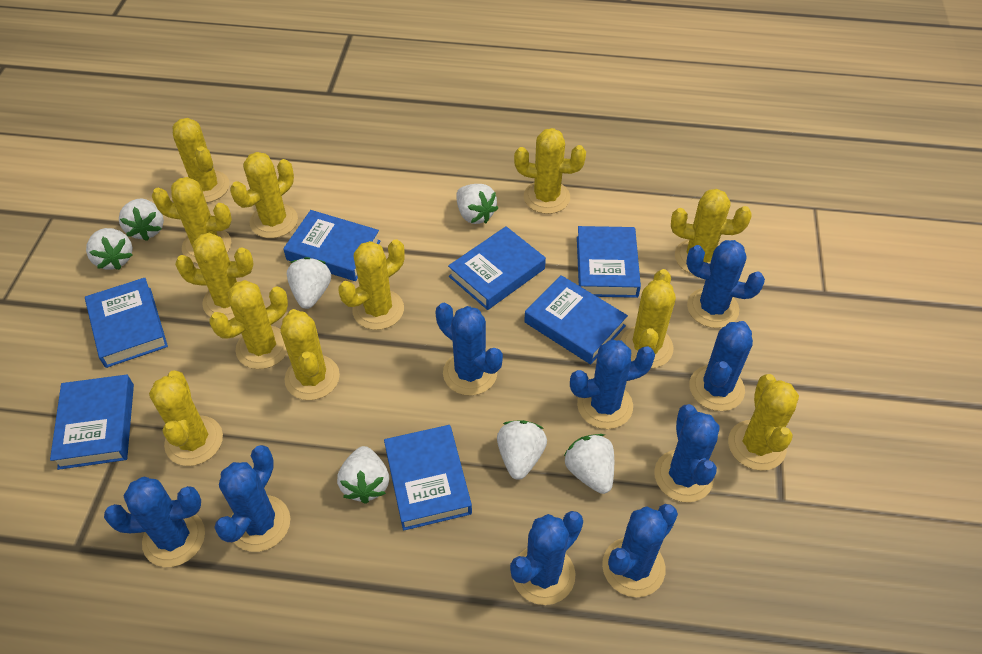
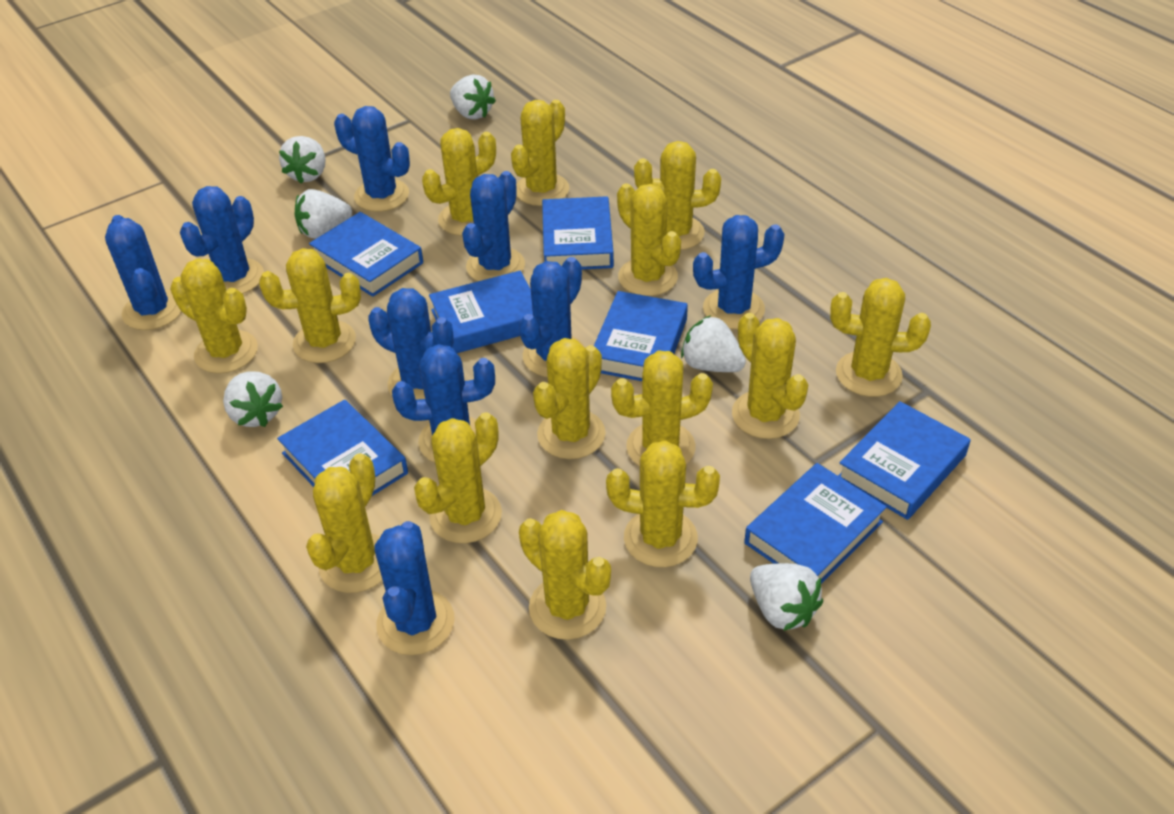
white strawberry: 7 -> 6
yellow cactus: 12 -> 14

